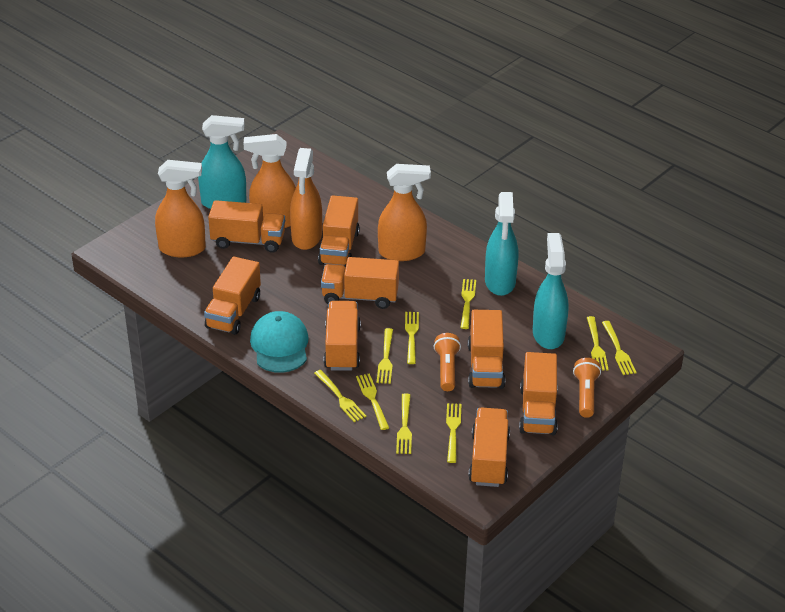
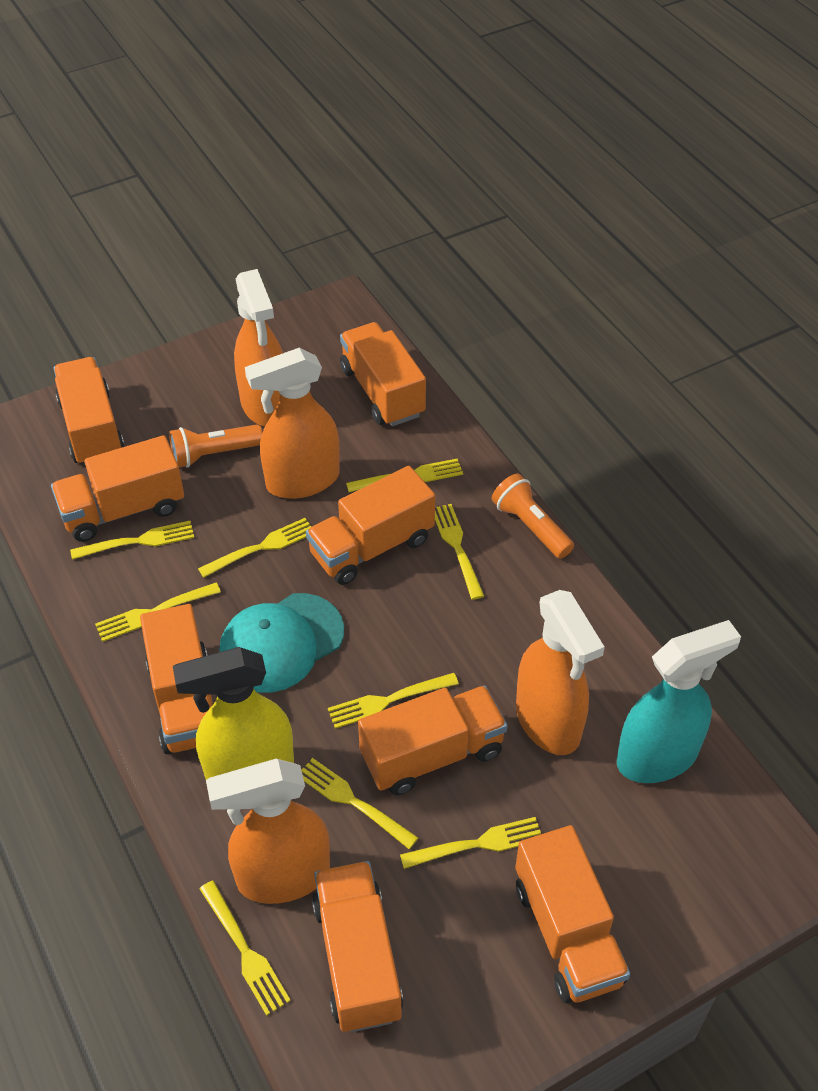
turquoise spray bottle: 3 -> 1
yellow spray bottle: 0 -> 1

